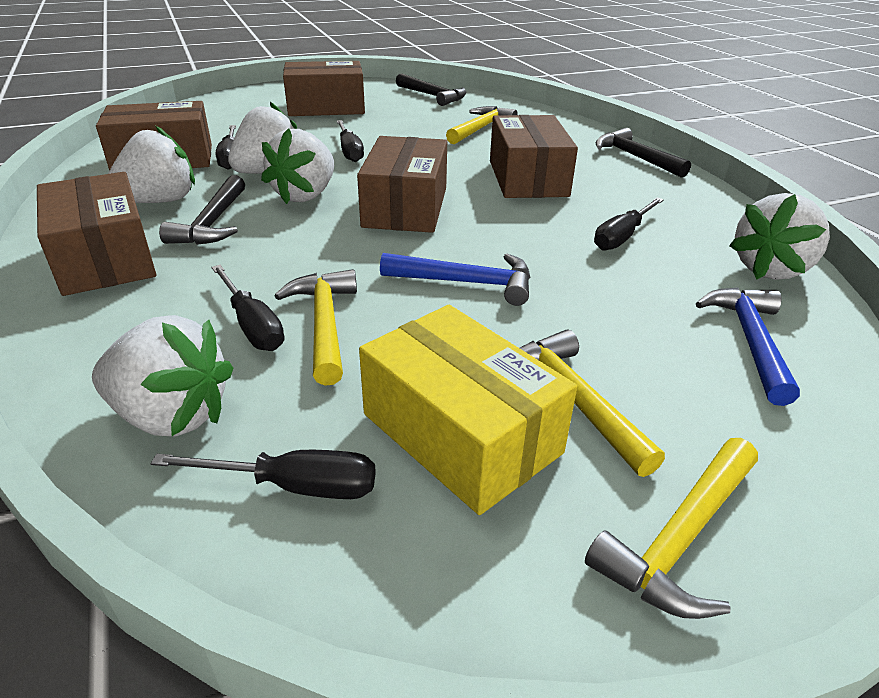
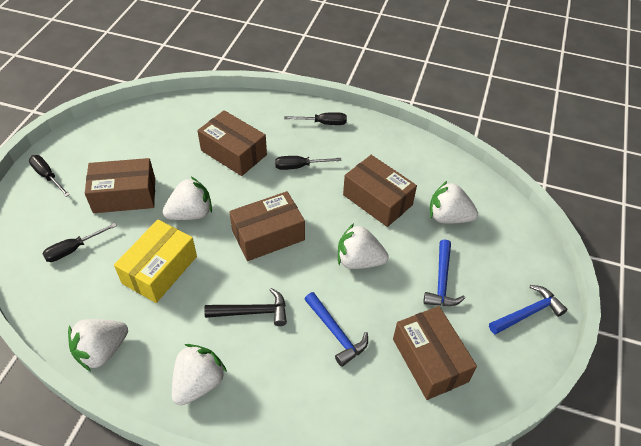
black hammer: 3 -> 1
black screwdriver: 5 -> 4
blue hammer: 2 -> 3
yellow hammer: 4 -> 0

